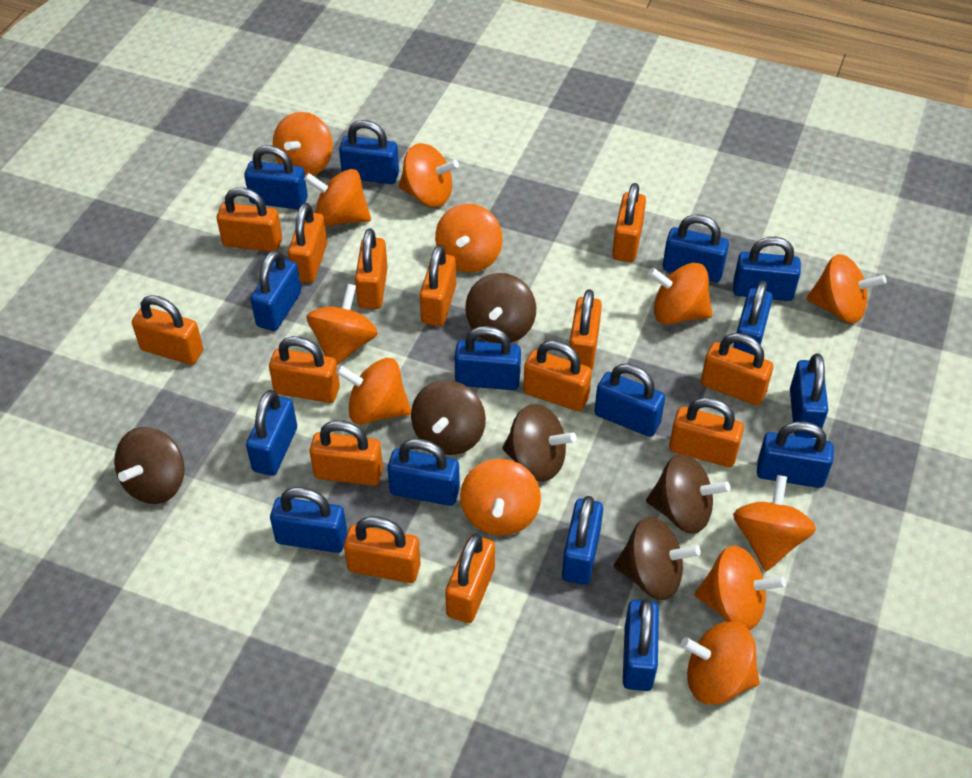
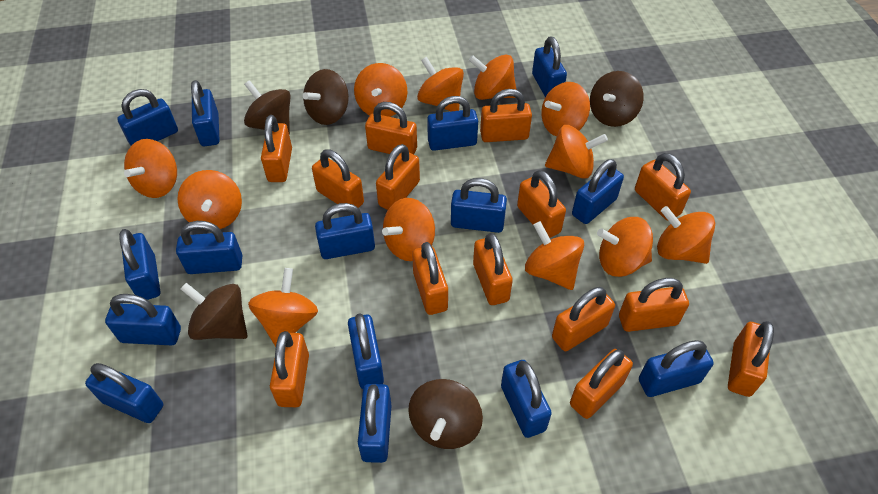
brown spinning top: 6 -> 5

